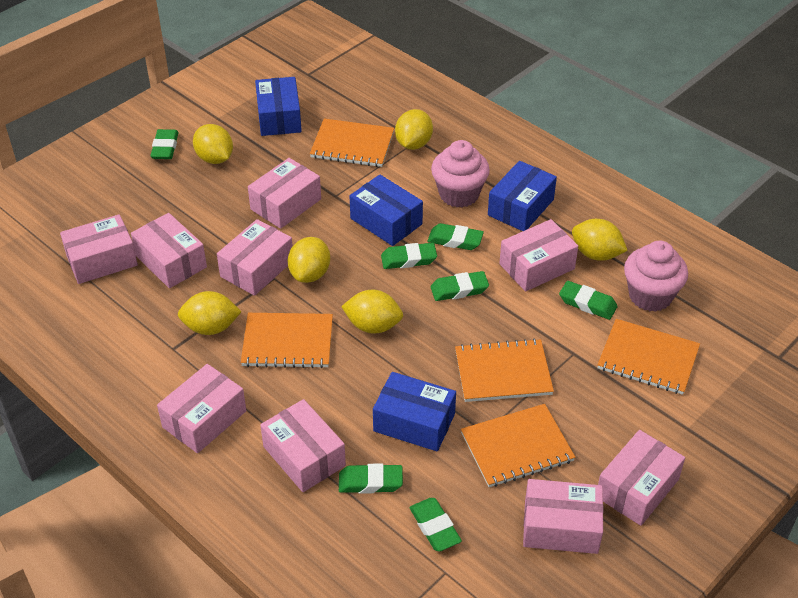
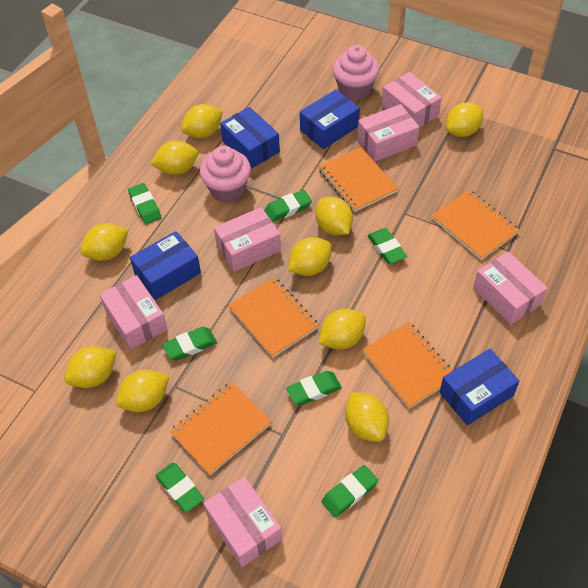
pink box: 9 -> 6
yellow lemon: 6 -> 10

